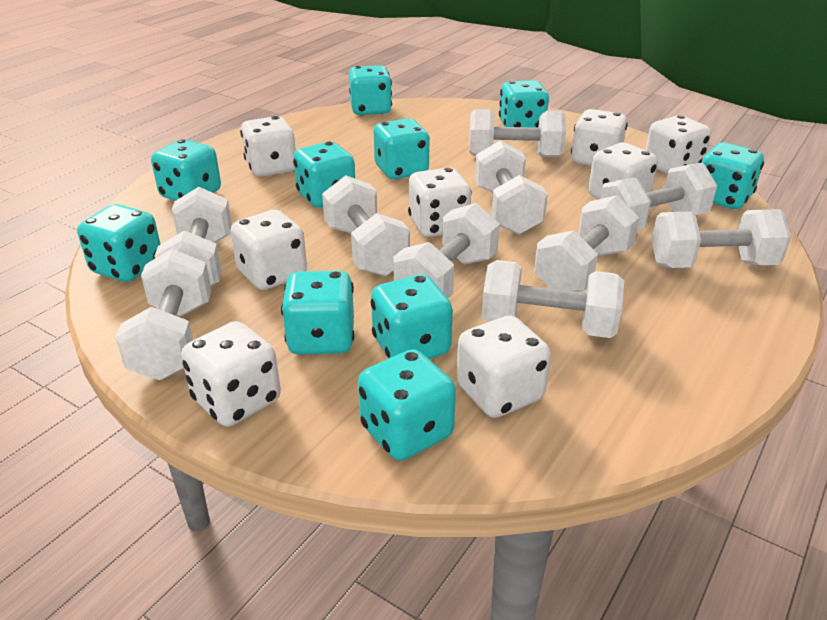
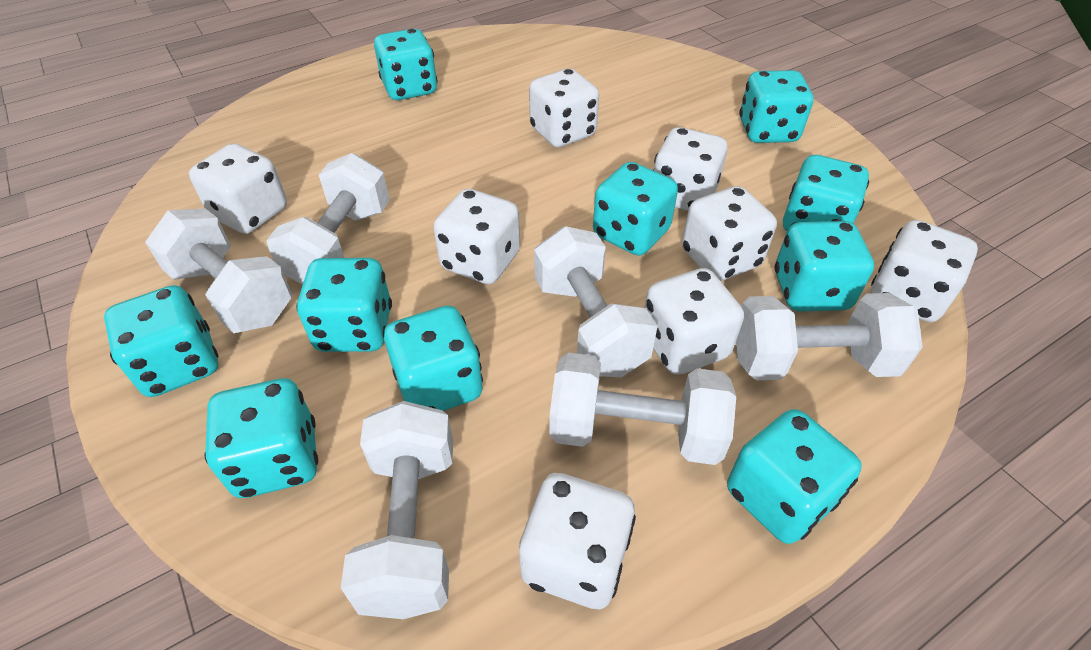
white dumbbell: 10 -> 6

